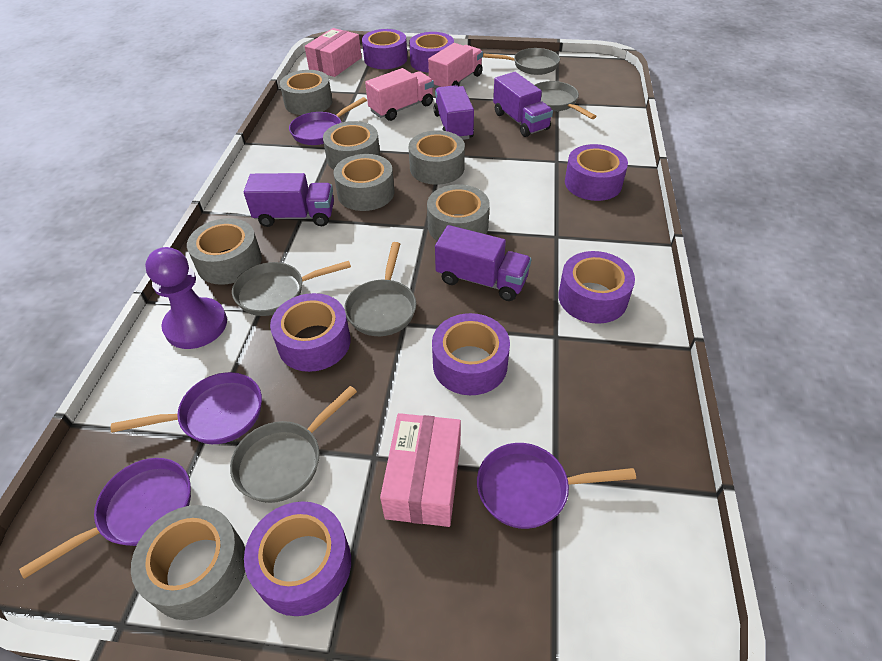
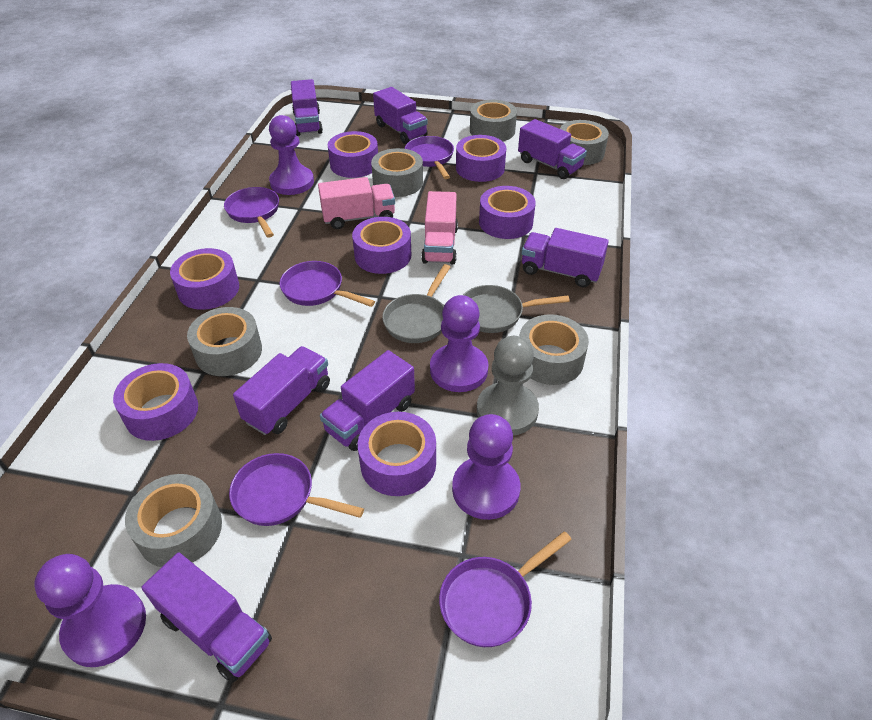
grey pan: 5 -> 2
grey pawn: 0 -> 1
grey tape: 7 -> 6
pink box: 2 -> 0
purple pan: 4 -> 5
purple pawn: 1 -> 4
purple truck: 4 -> 7

